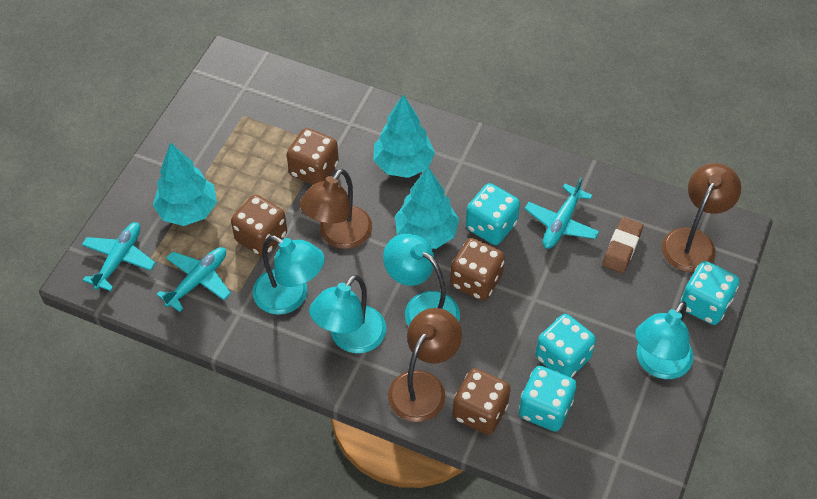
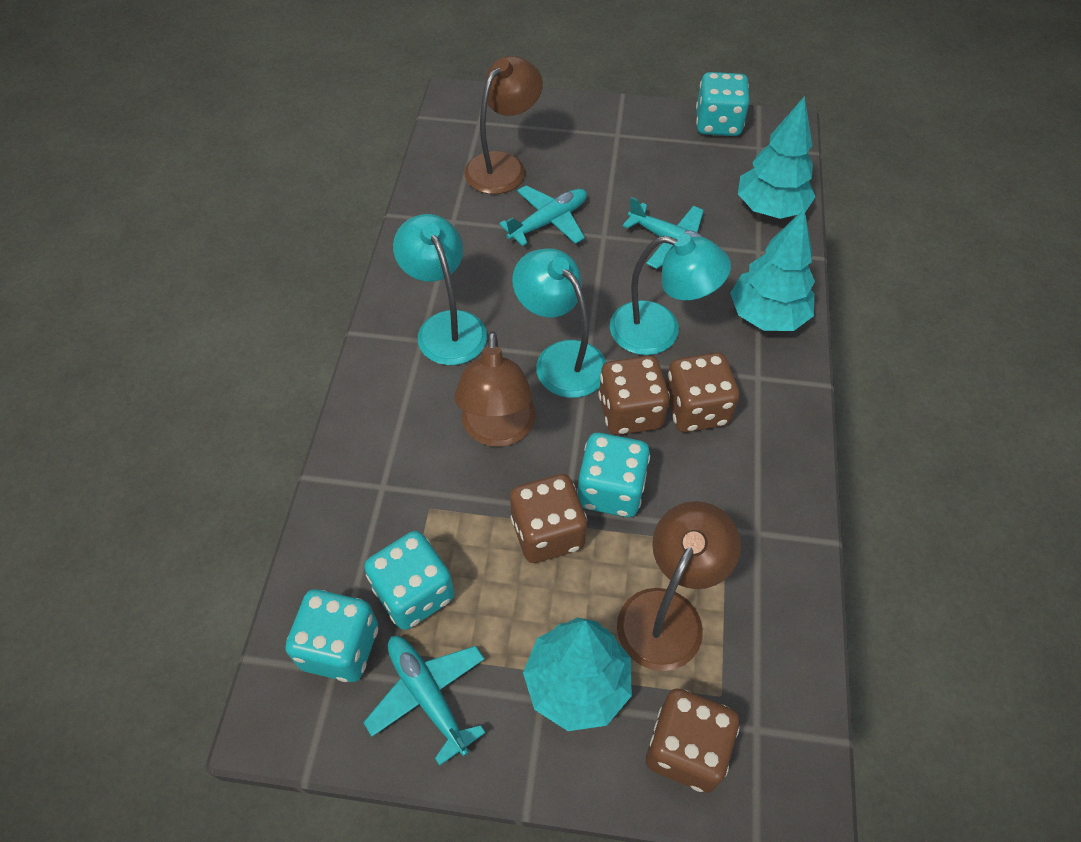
brown eraser: 1 -> 0
turquoise lamp: 4 -> 3

